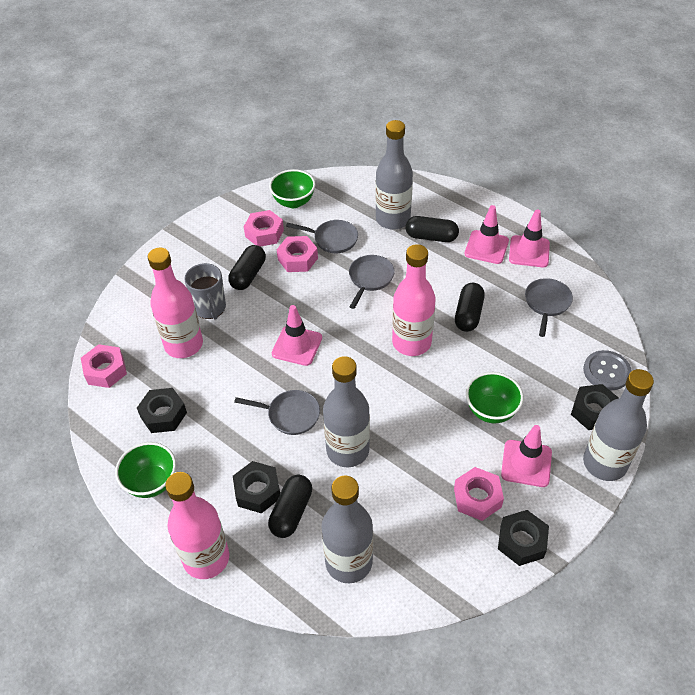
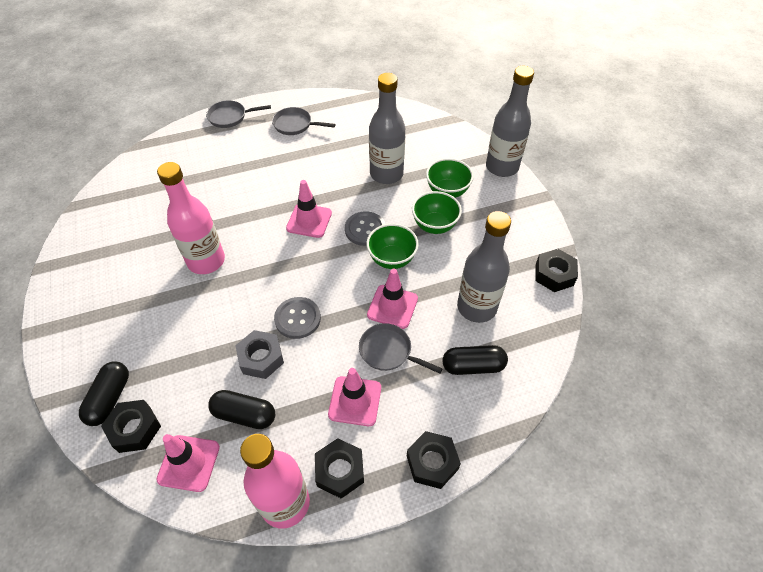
black capsule: 4 -> 3
grey bottle: 4 -> 3
grey button: 1 -> 2
grey mug: 1 -> 0
grey nut: 0 -> 1
grey pan: 4 -> 3
pink bottle: 3 -> 2
pink nut: 4 -> 0

